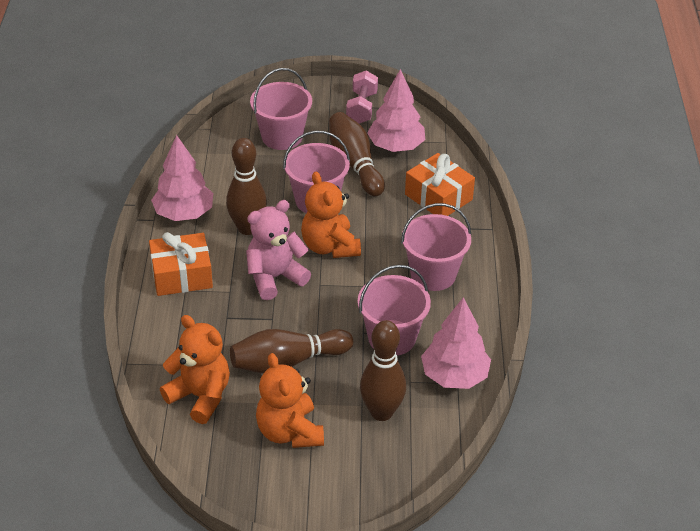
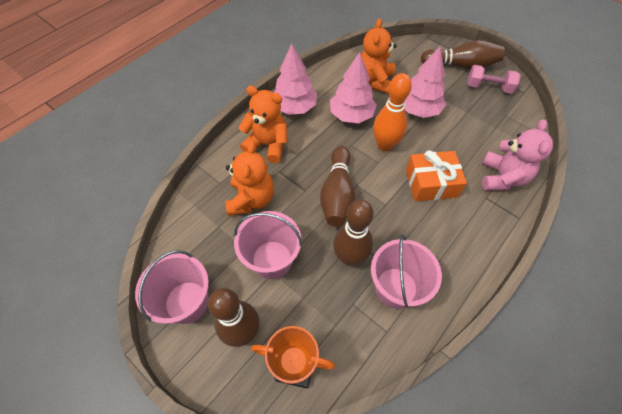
orange bowling pin: 0 -> 1
orange gift: 2 -> 1
orange trophy: 0 -> 1
pink bucket: 4 -> 3

